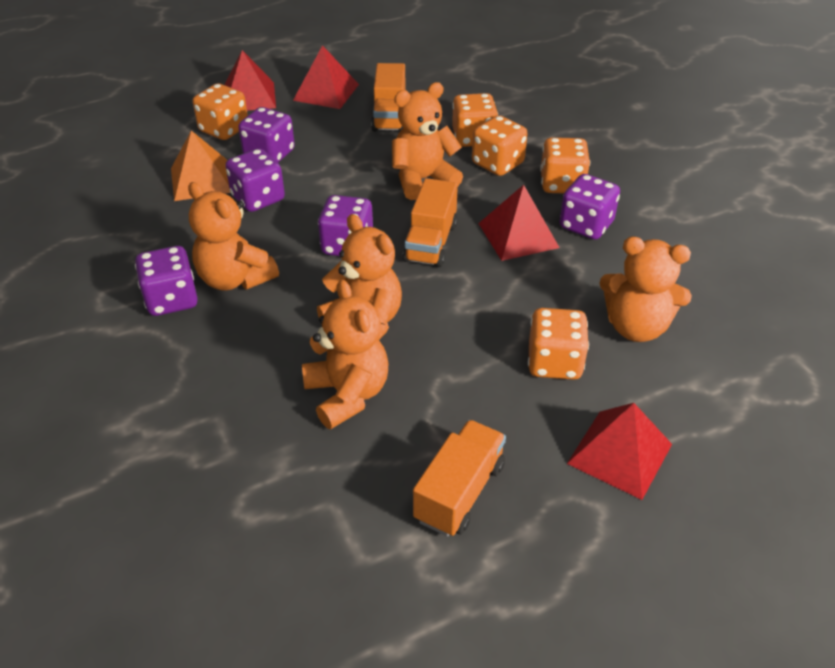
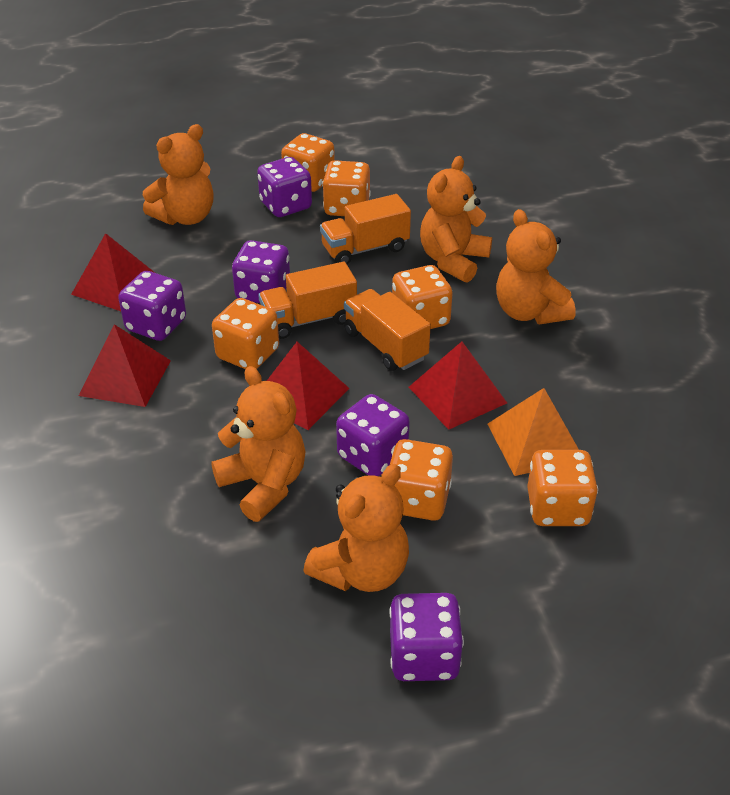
orange dice: 5 -> 6

